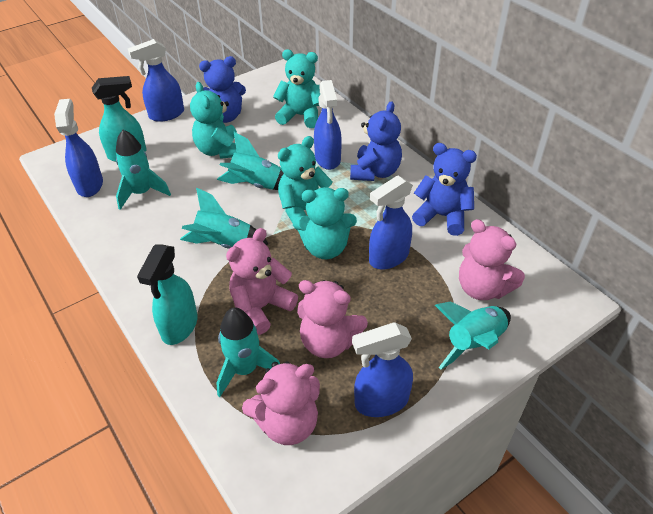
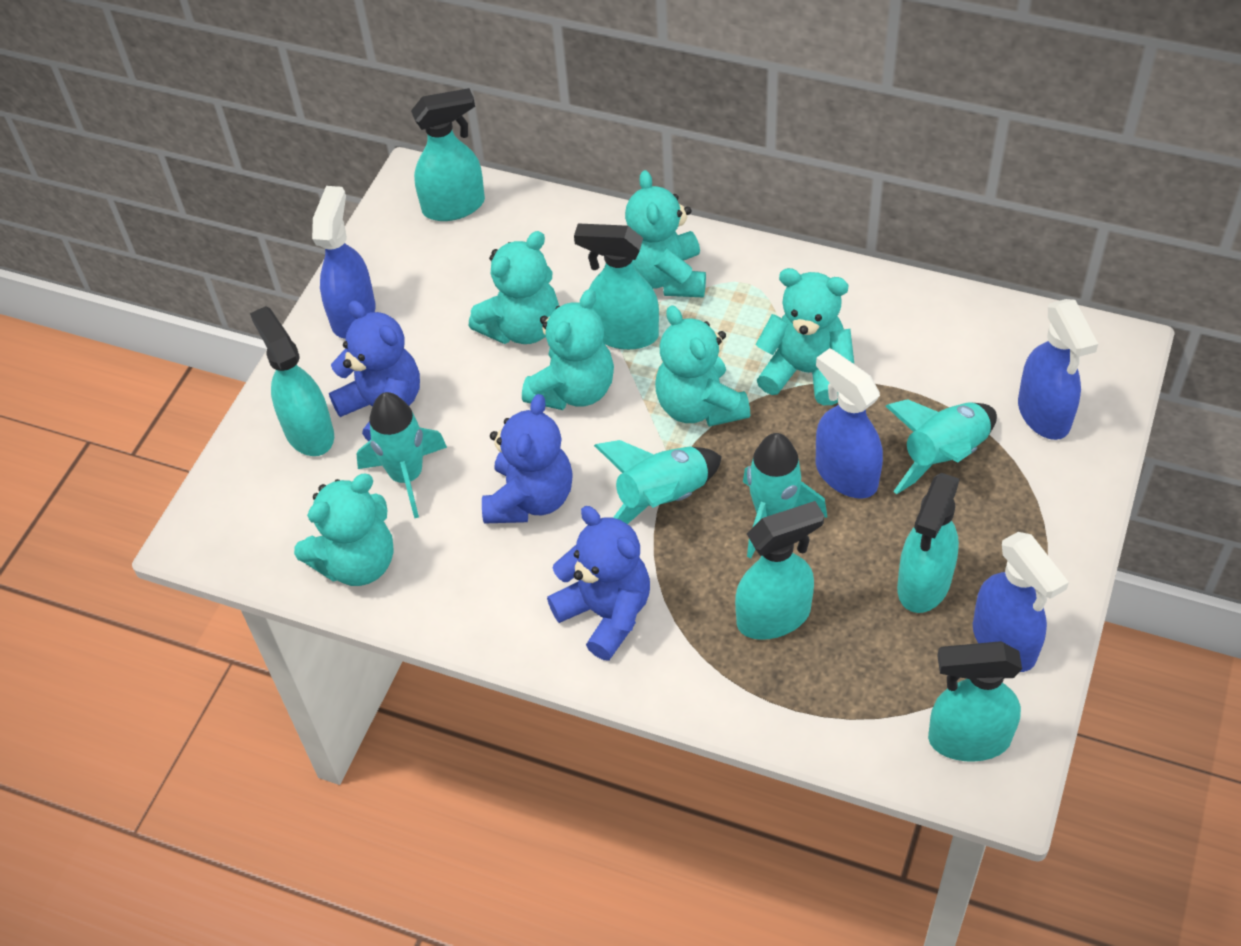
blue spray bottle: 5 -> 4
pink teddy bear: 4 -> 0
turquoise rocket: 5 -> 4
turquoise spray bottle: 2 -> 6
turquoise teddy bear: 4 -> 6

